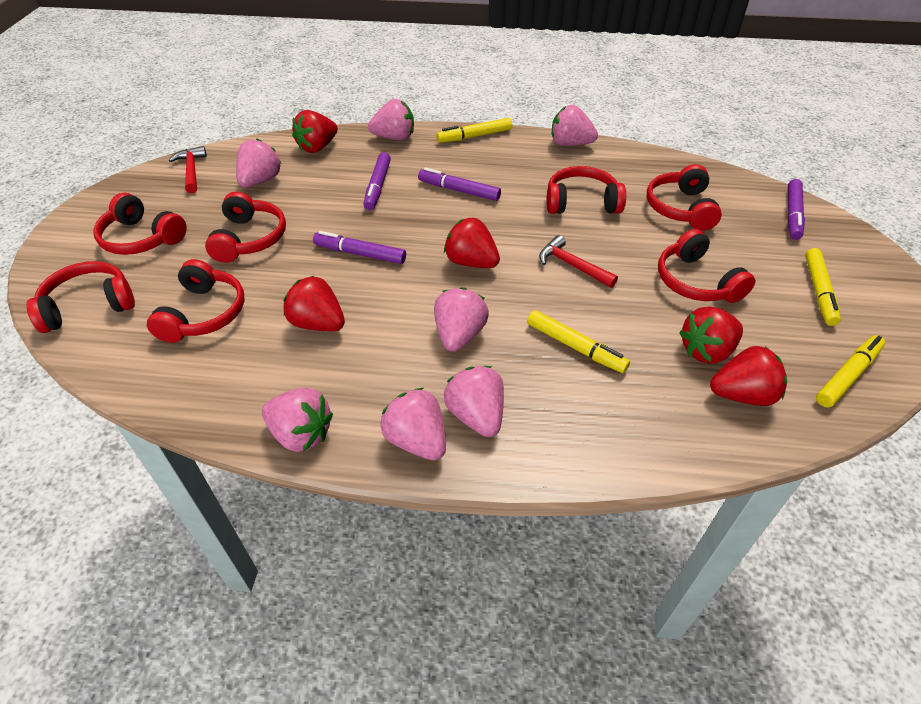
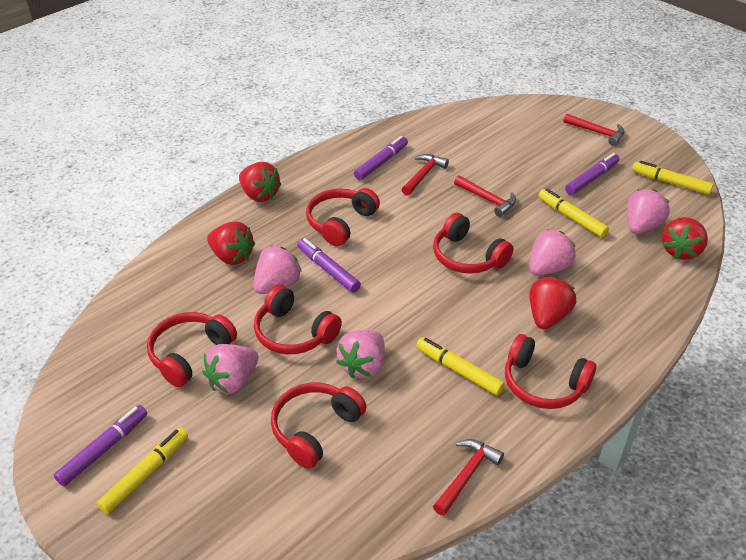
pink strawberry: 7 -> 5
red hammer: 2 -> 4
red headphones: 7 -> 6
red strawberry: 5 -> 4

